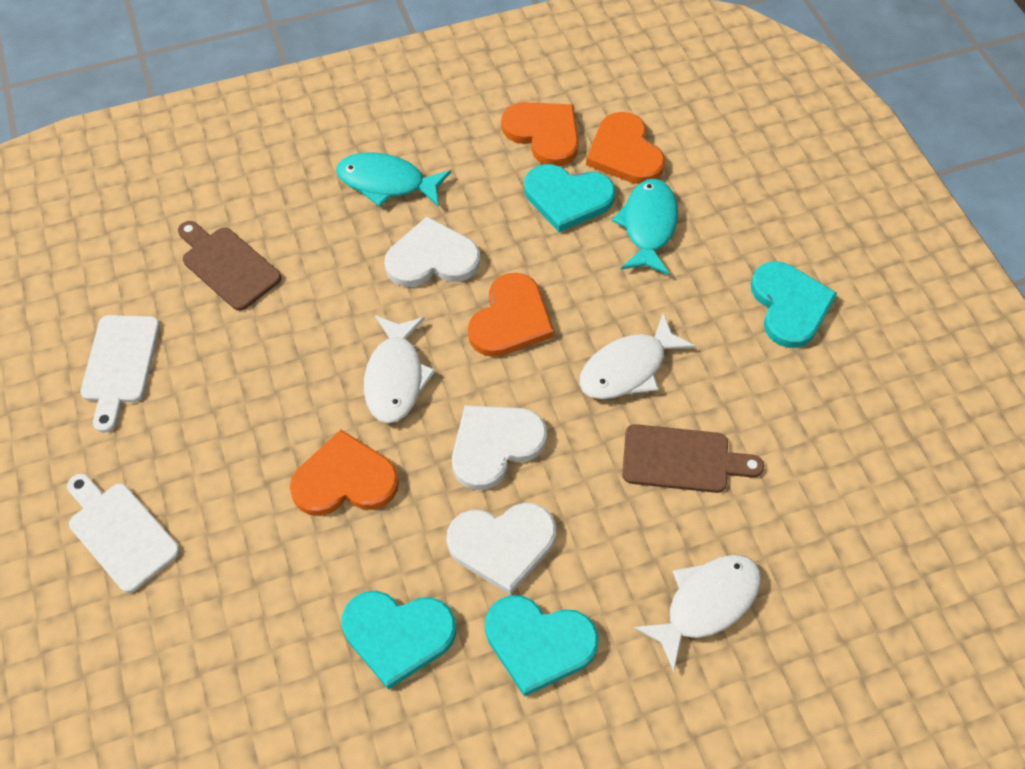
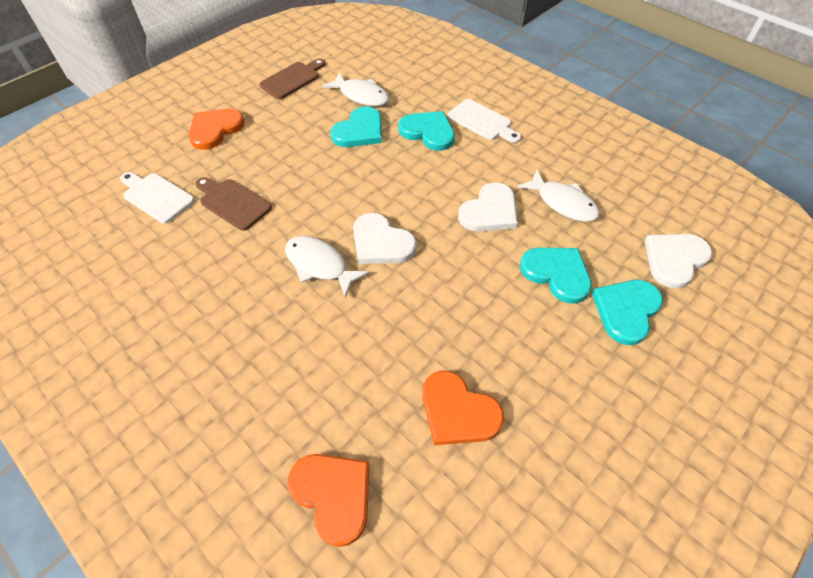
orange heart: 4 -> 3
turquoise fish: 2 -> 0

